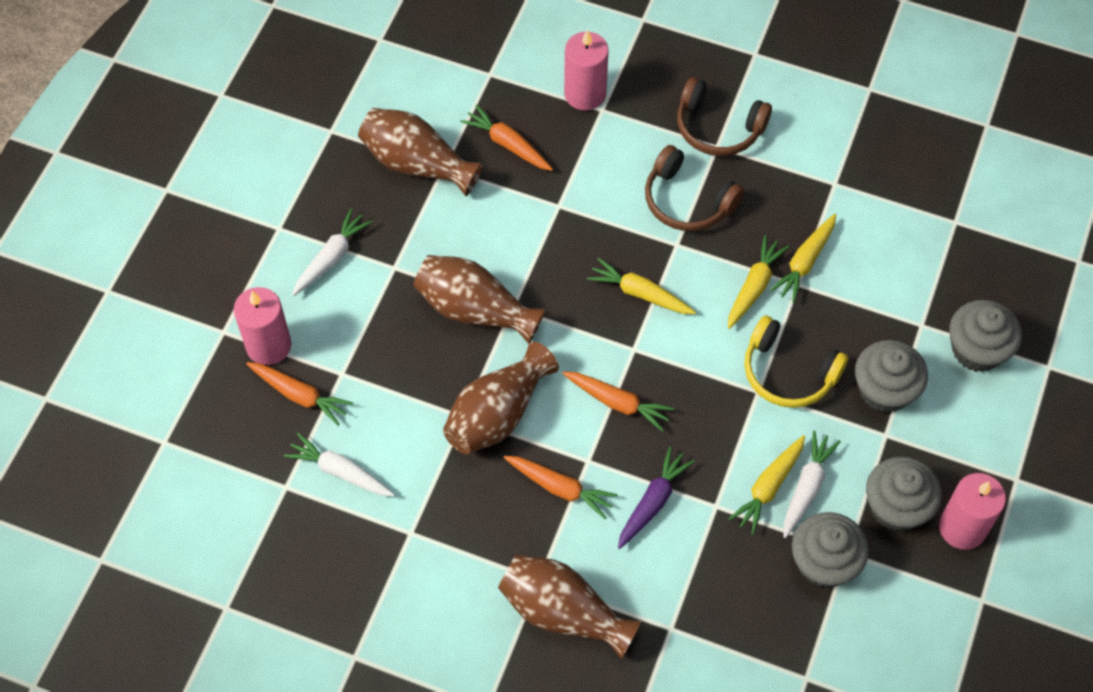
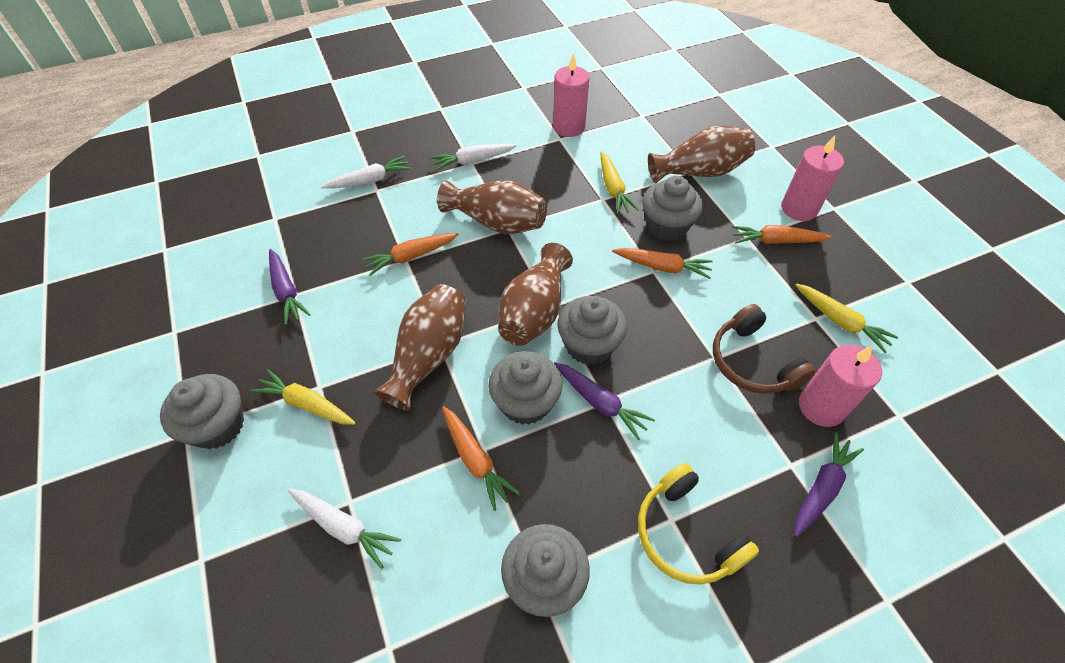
brown headphones: 2 -> 1
grey cupcake: 4 -> 5
purple carrot: 1 -> 3
yellow carrot: 4 -> 3

